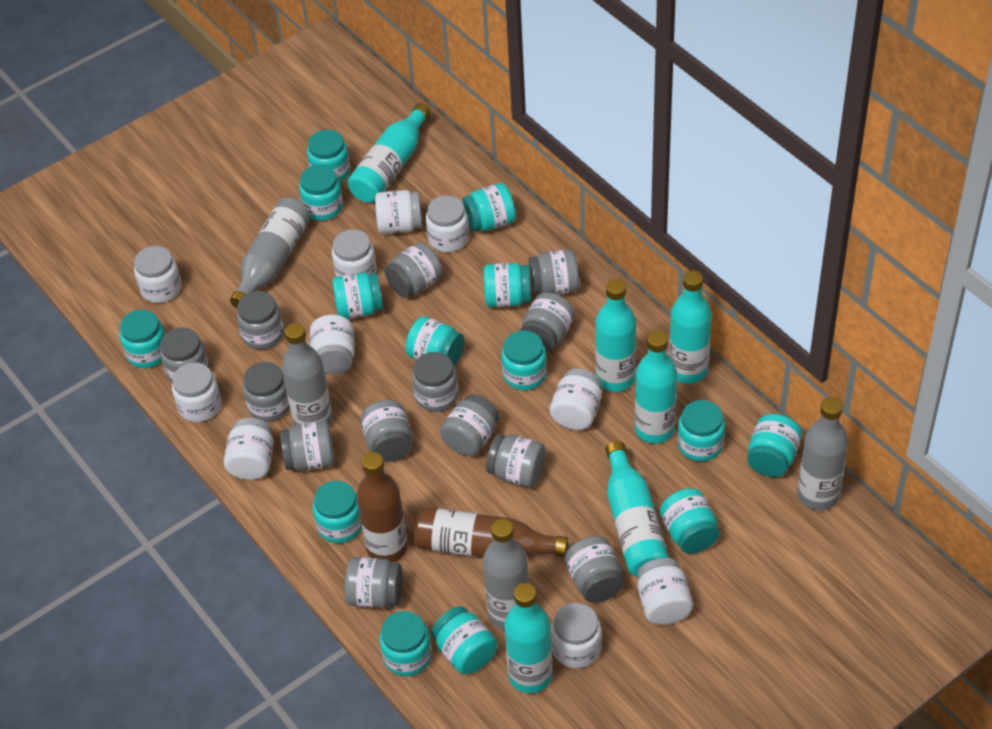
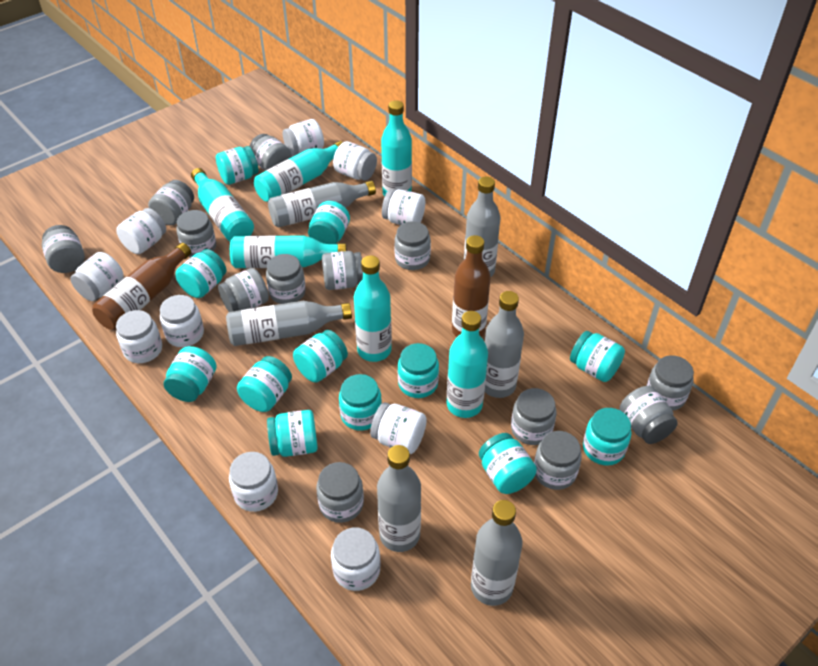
grey bottle: 4 -> 6
turquoise jar: 14 -> 12

